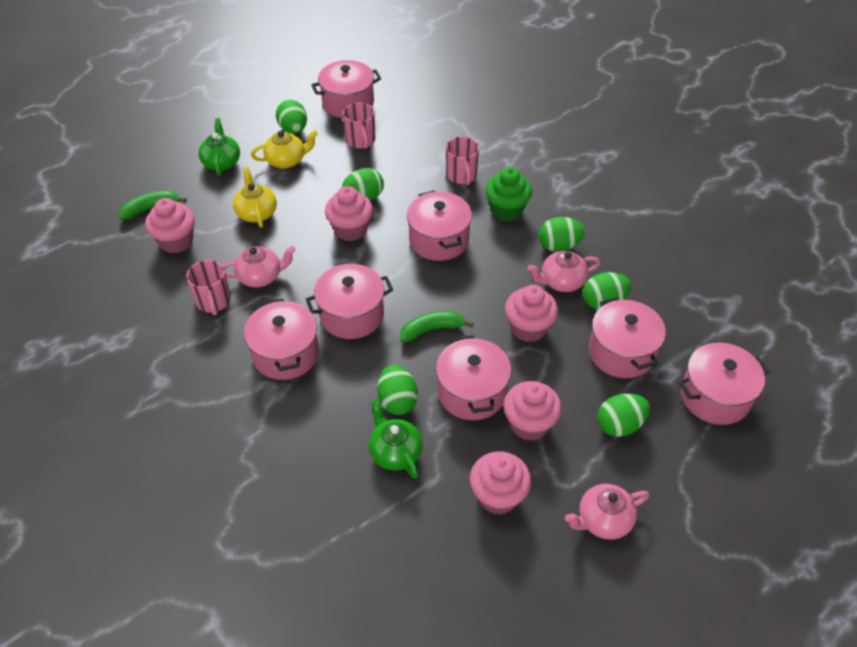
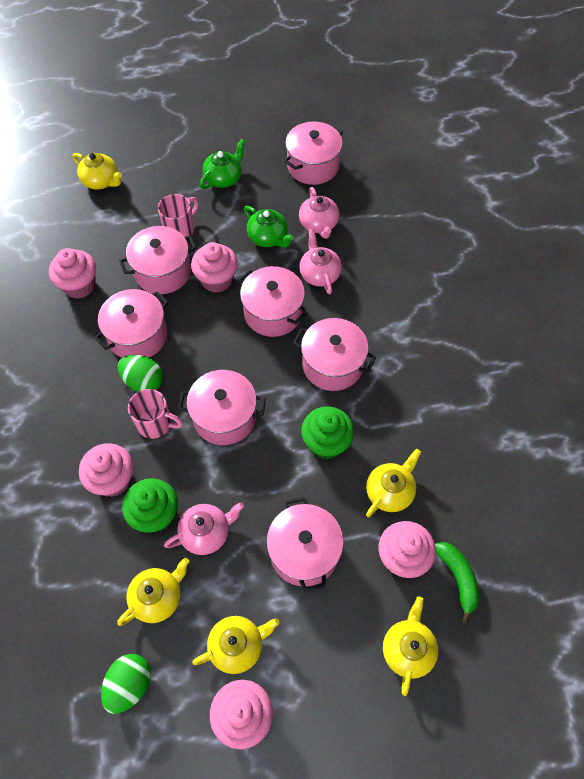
green banana: 2 -> 1
green cupcake: 1 -> 2
green egg: 6 -> 2
pink mug: 3 -> 2
yellow teapot: 2 -> 5

